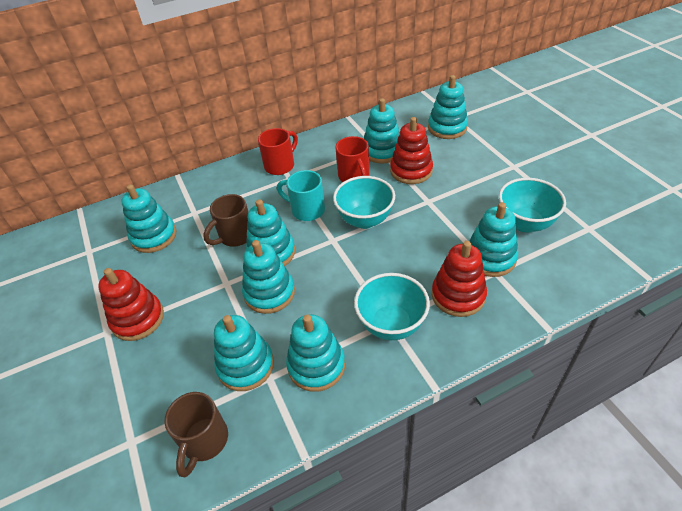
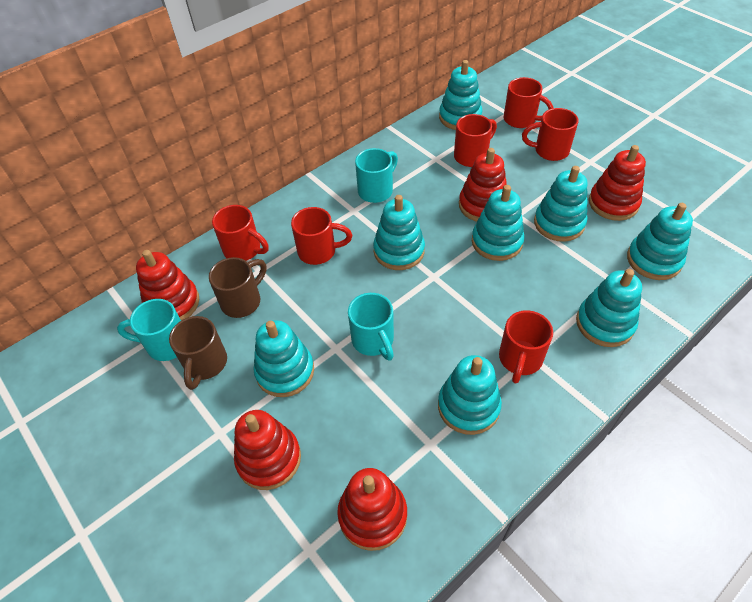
red mug: 2 -> 6
red stacking toy: 3 -> 5
turquoise bowl: 3 -> 0
turquoise mug: 1 -> 3

